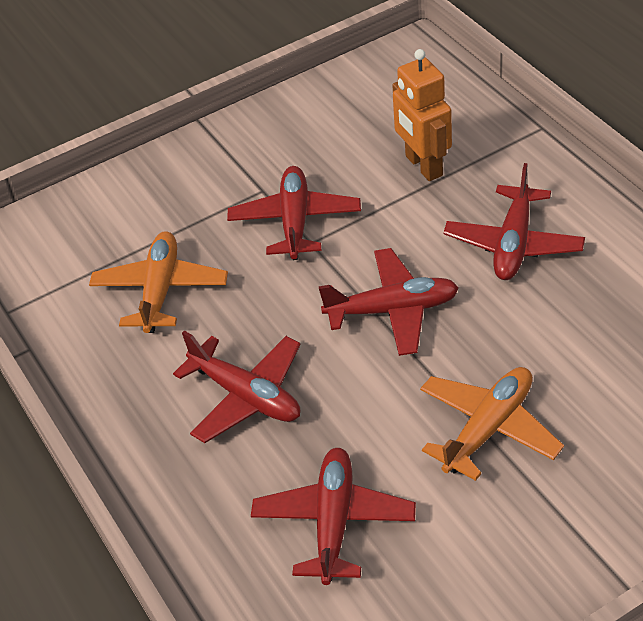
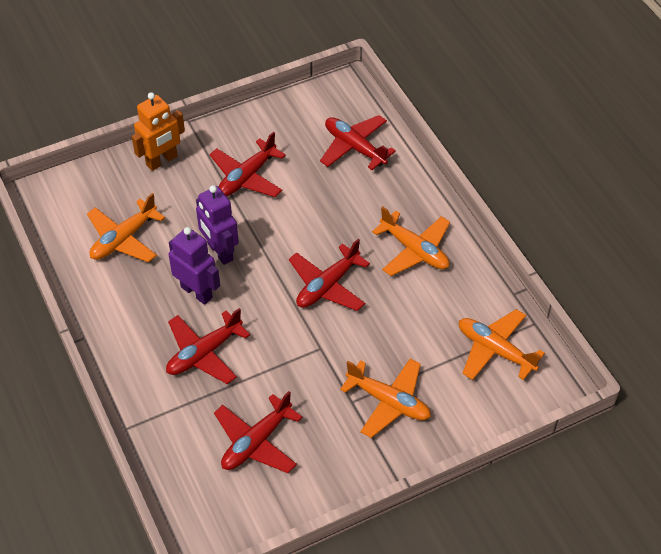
orange plane: 2 -> 4
purple robot: 0 -> 2

